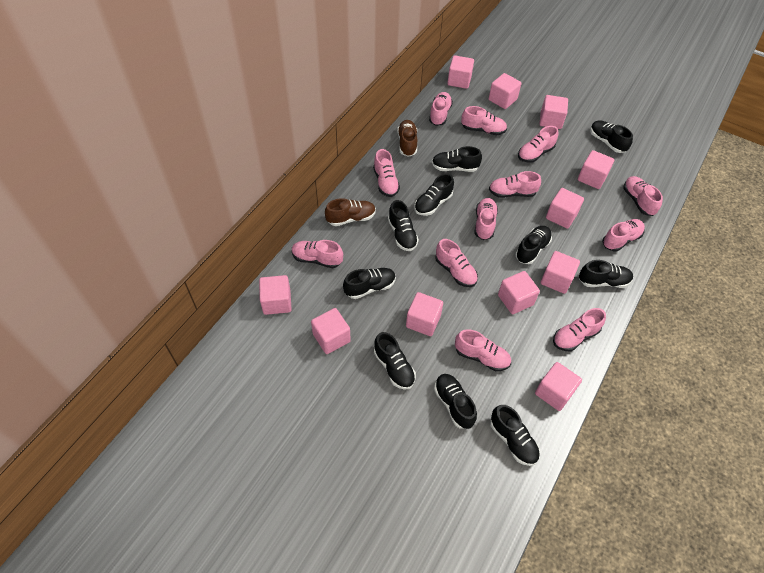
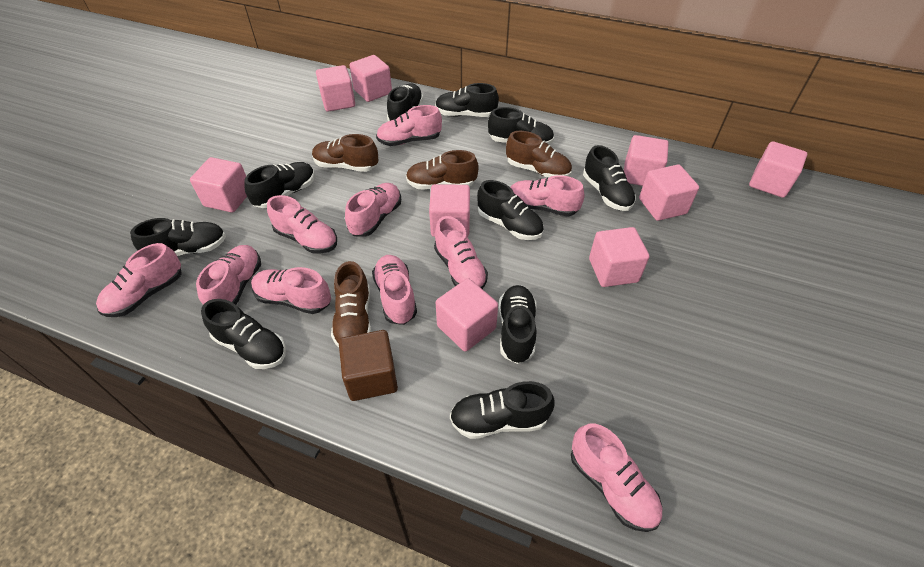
brown cube: 0 -> 1
brown shoe: 2 -> 4
pink cube: 11 -> 9
pink shoe: 12 -> 10

